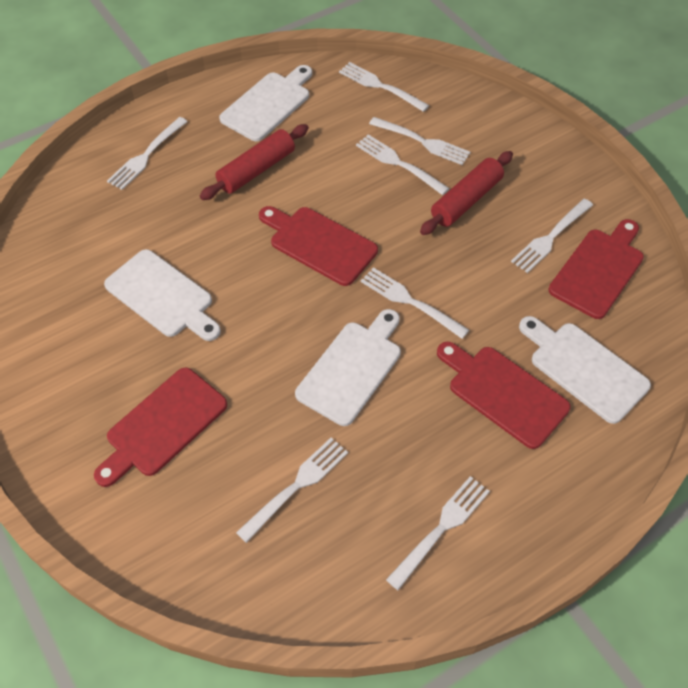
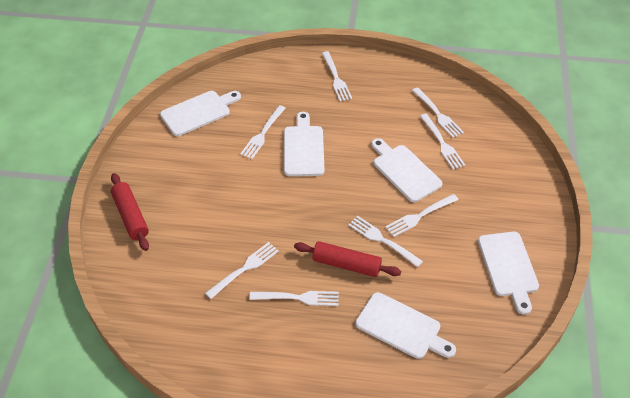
red cutting board: 4 -> 0
white cutting board: 4 -> 5

